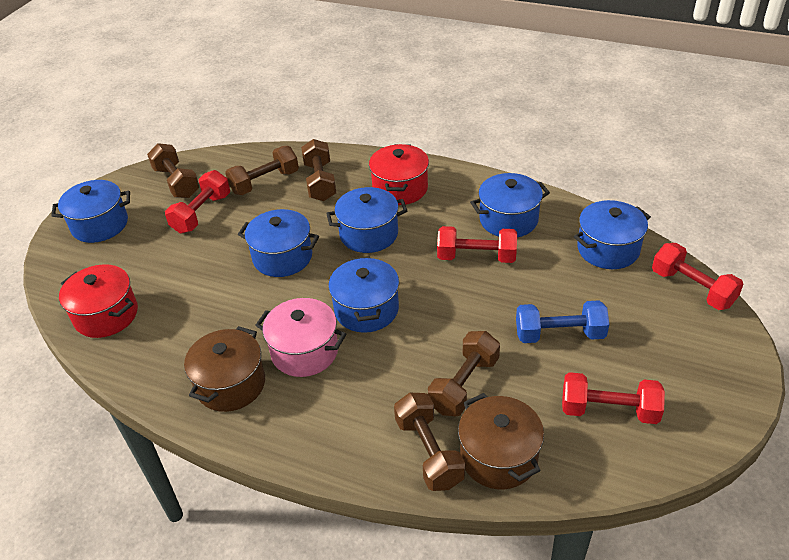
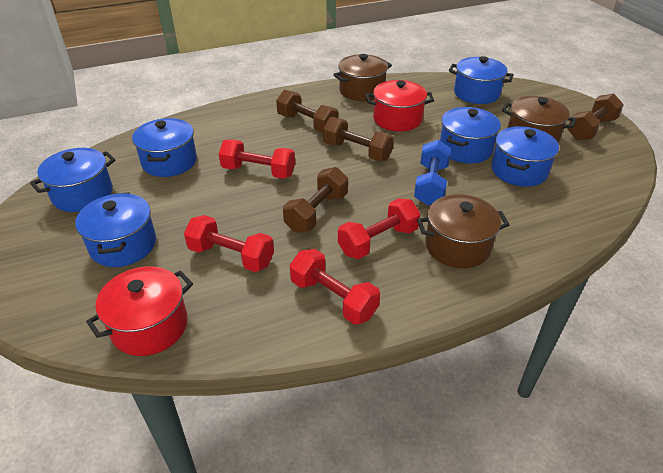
brown dumbbell: 5 -> 4
brown pot: 2 -> 3
pink pot: 1 -> 0

